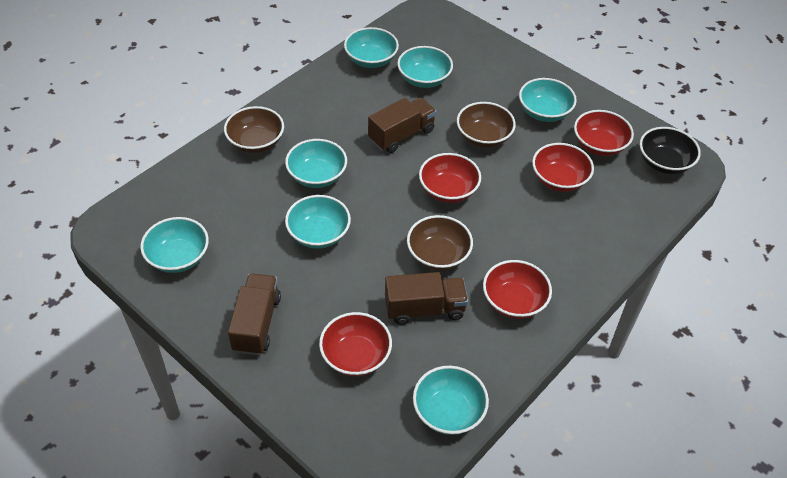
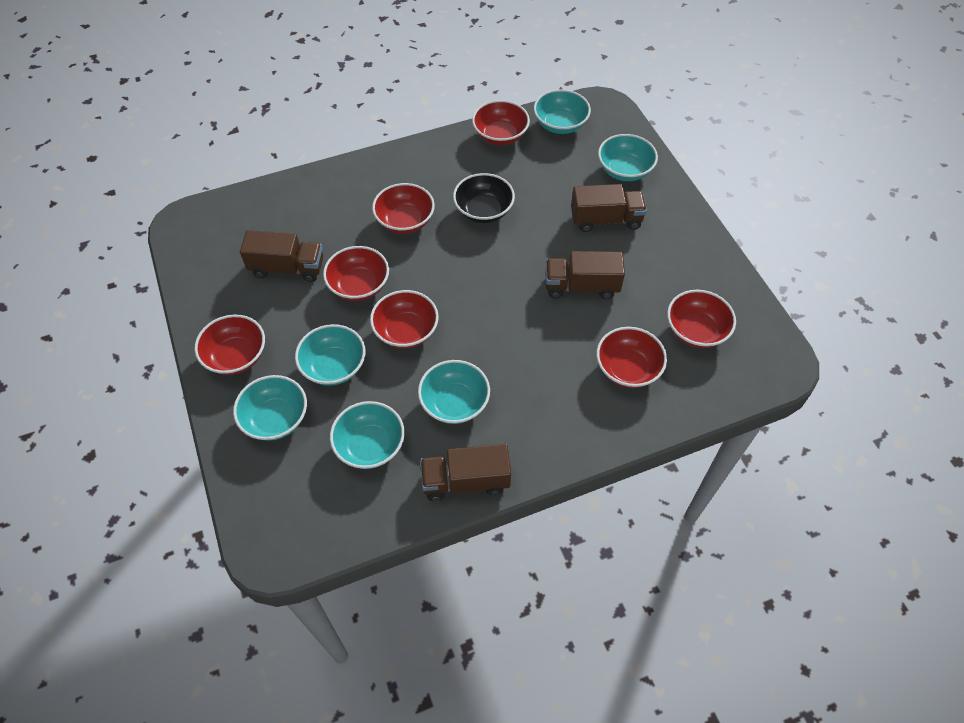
brown bowl: 3 -> 0
brown truck: 3 -> 4
red bowl: 5 -> 7
turquoise bowl: 7 -> 6

